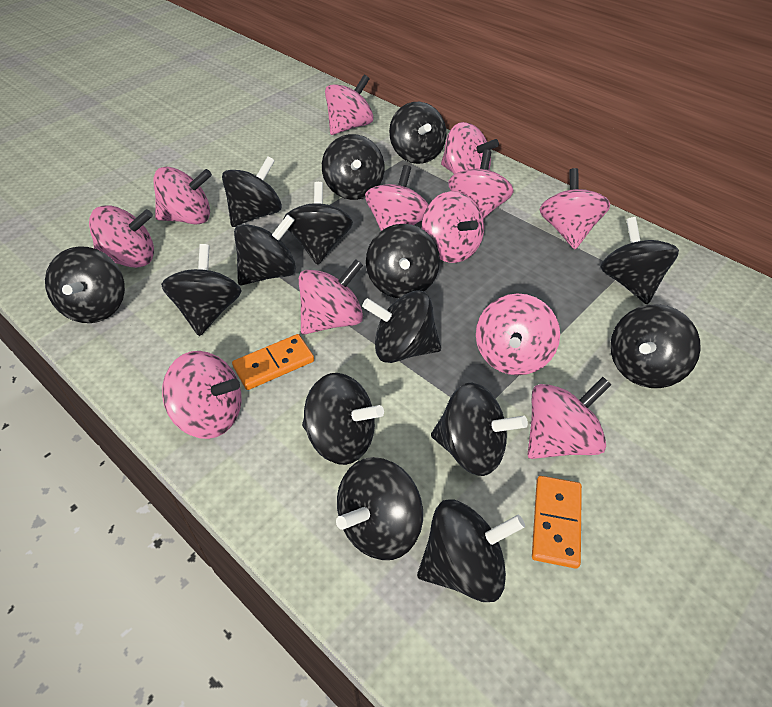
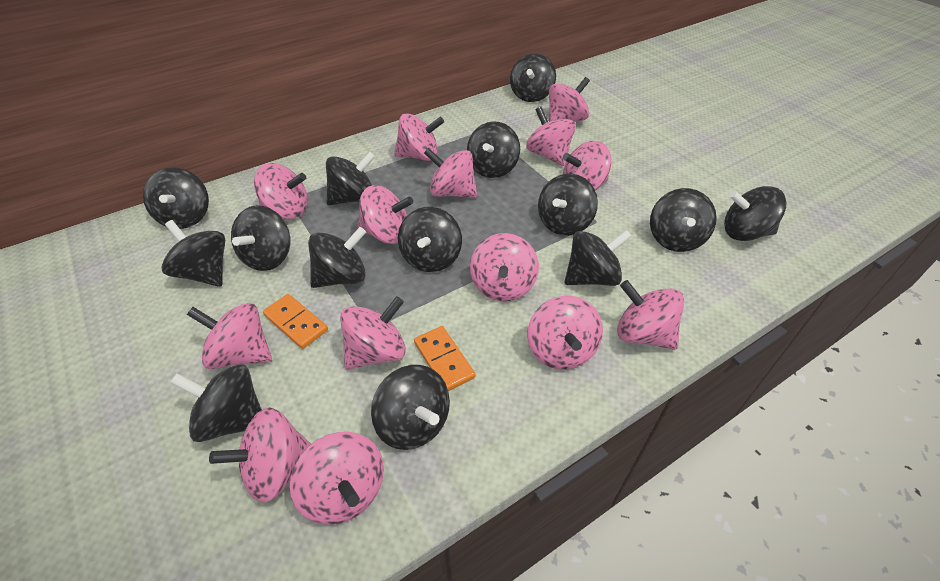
black spinning top: 15 -> 14
pink spinning top: 12 -> 14

